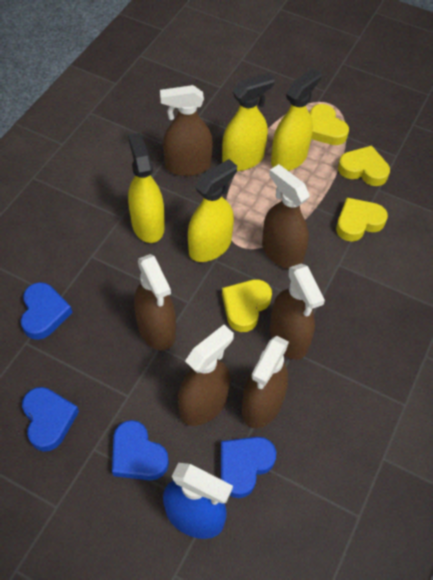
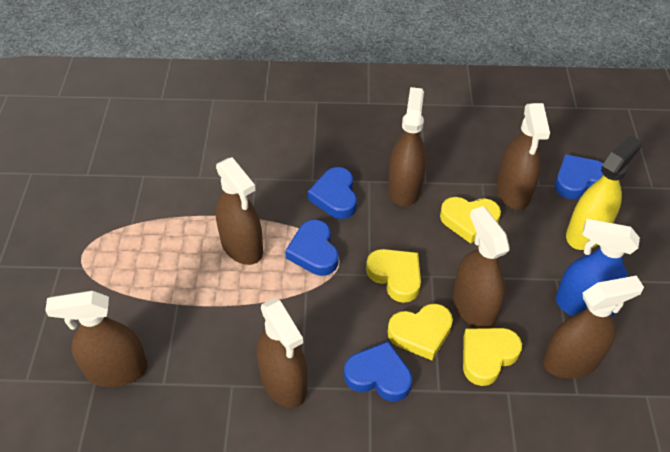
brown spray bottle: 6 -> 7
yellow spray bottle: 4 -> 1

